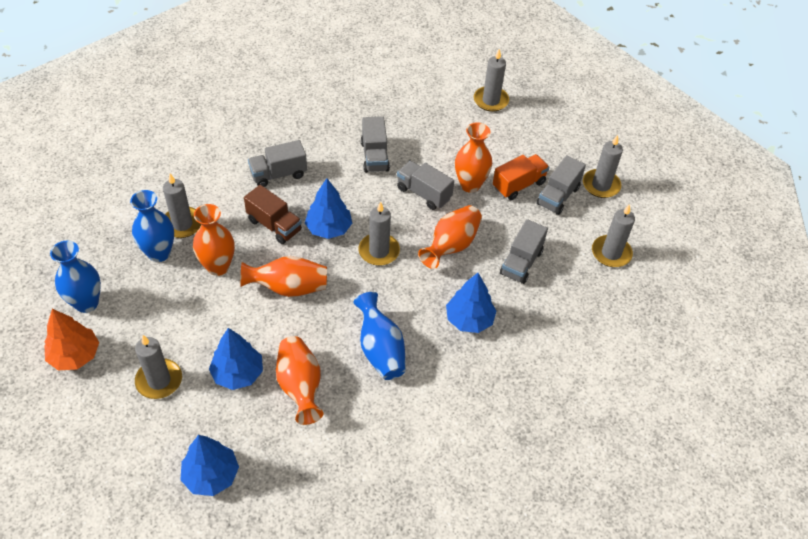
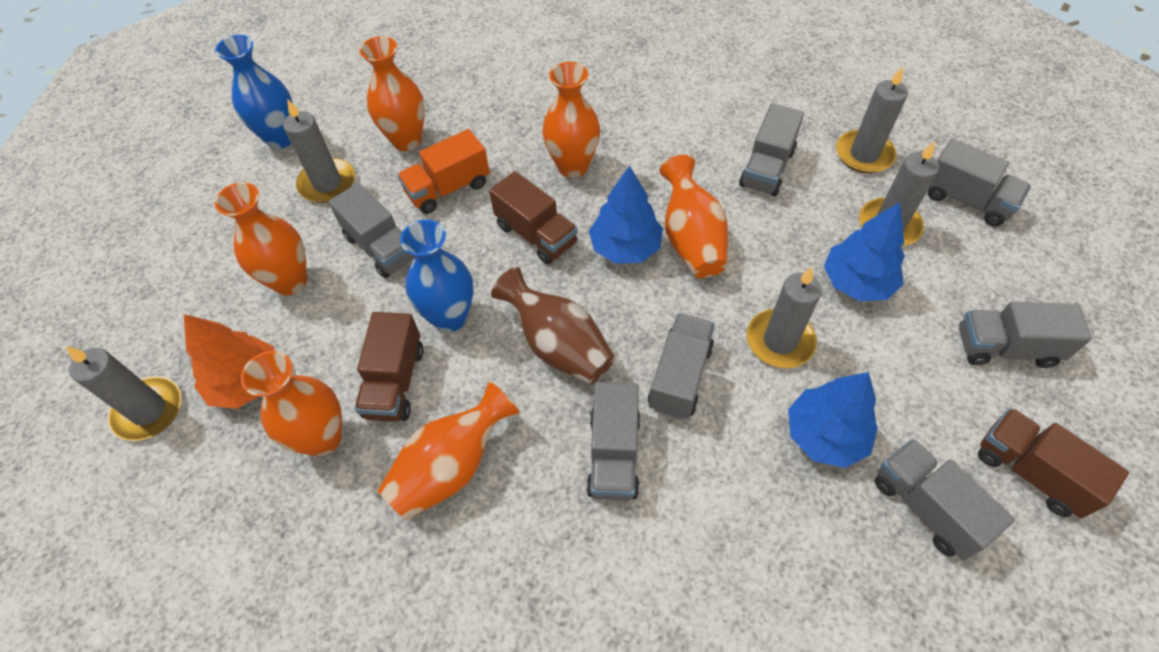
blue tree: 4 -> 3
blue vase: 3 -> 2
brown truck: 1 -> 3
brown vase: 0 -> 1
grey candle: 6 -> 5
grey truck: 5 -> 7
orange vase: 5 -> 6

